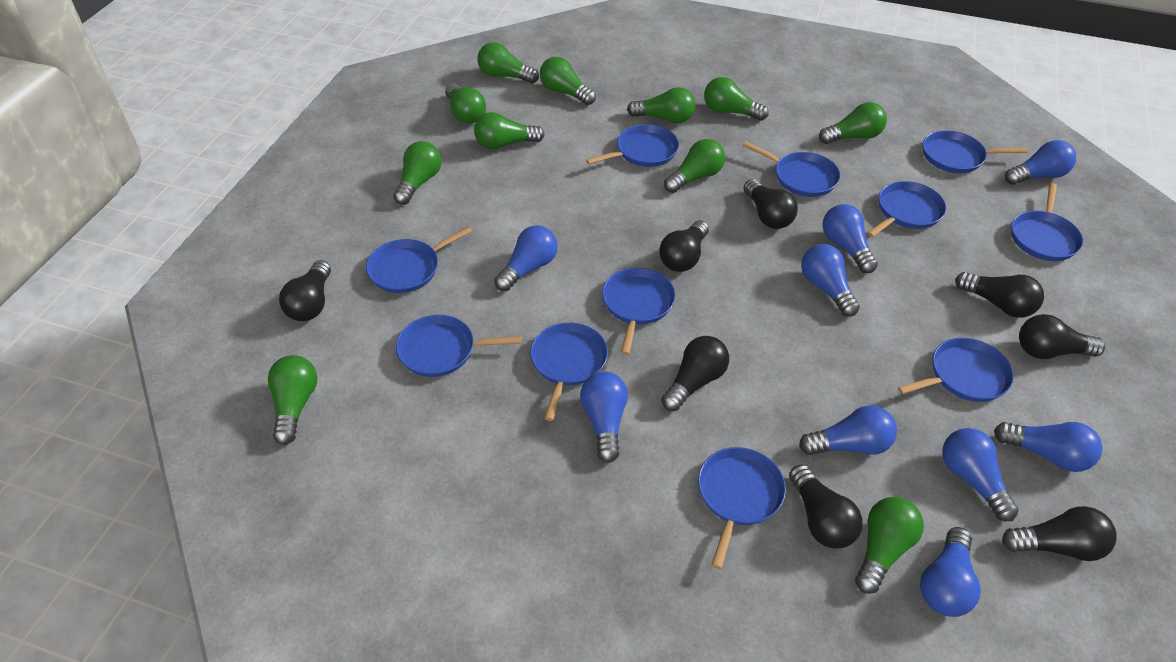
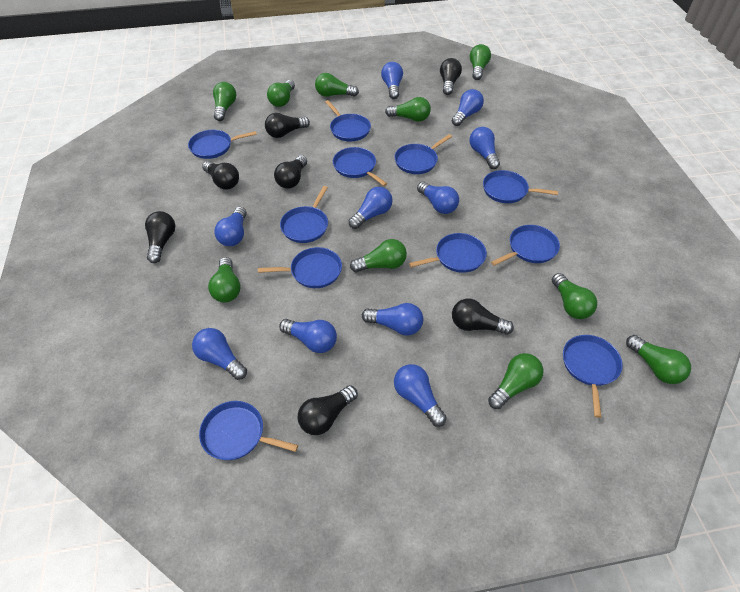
black light bulb: 8 -> 7
blue light bulb: 9 -> 10
green light bulb: 11 -> 10

